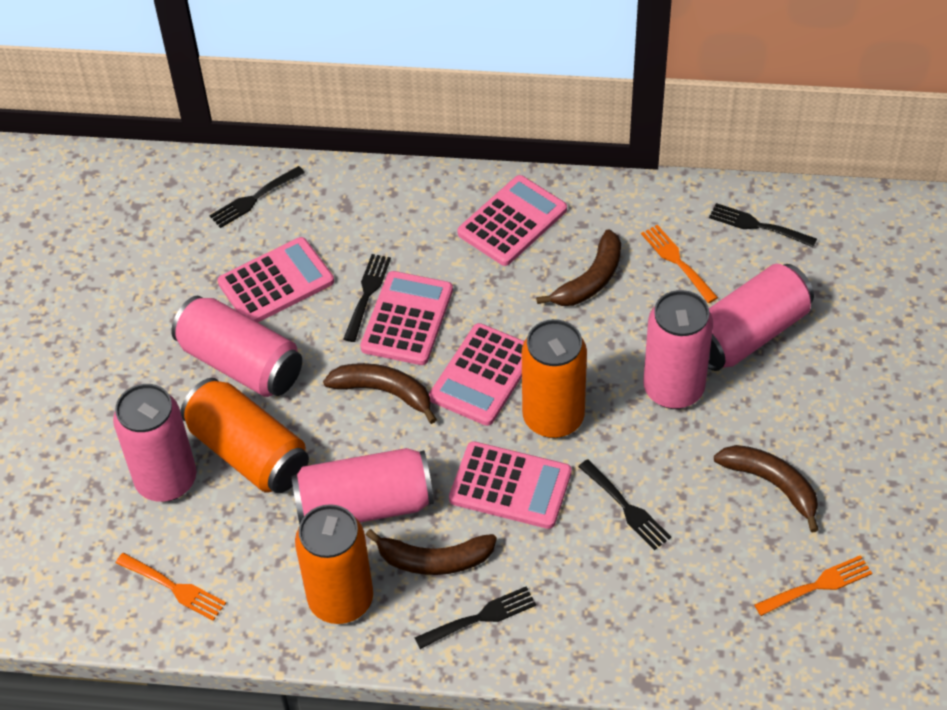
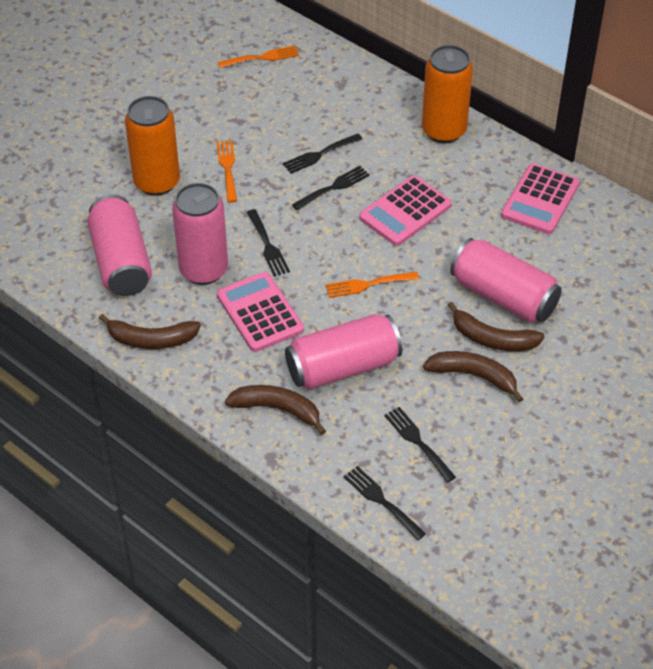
orange can: 3 -> 2
pink calculator: 5 -> 3
pink can: 5 -> 4

